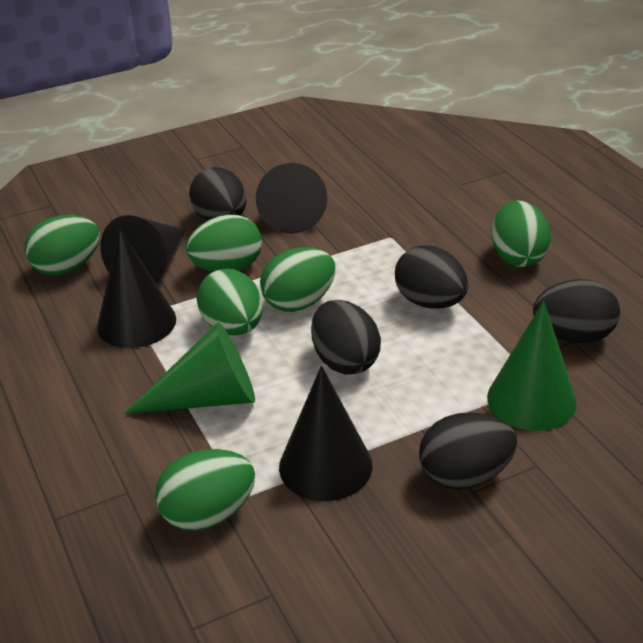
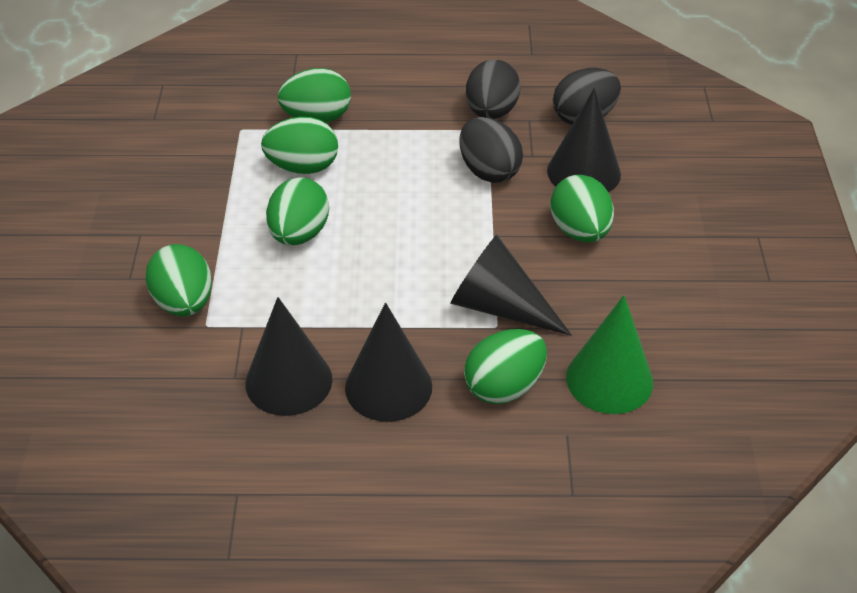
black egg: 5 -> 3
green cone: 2 -> 1

